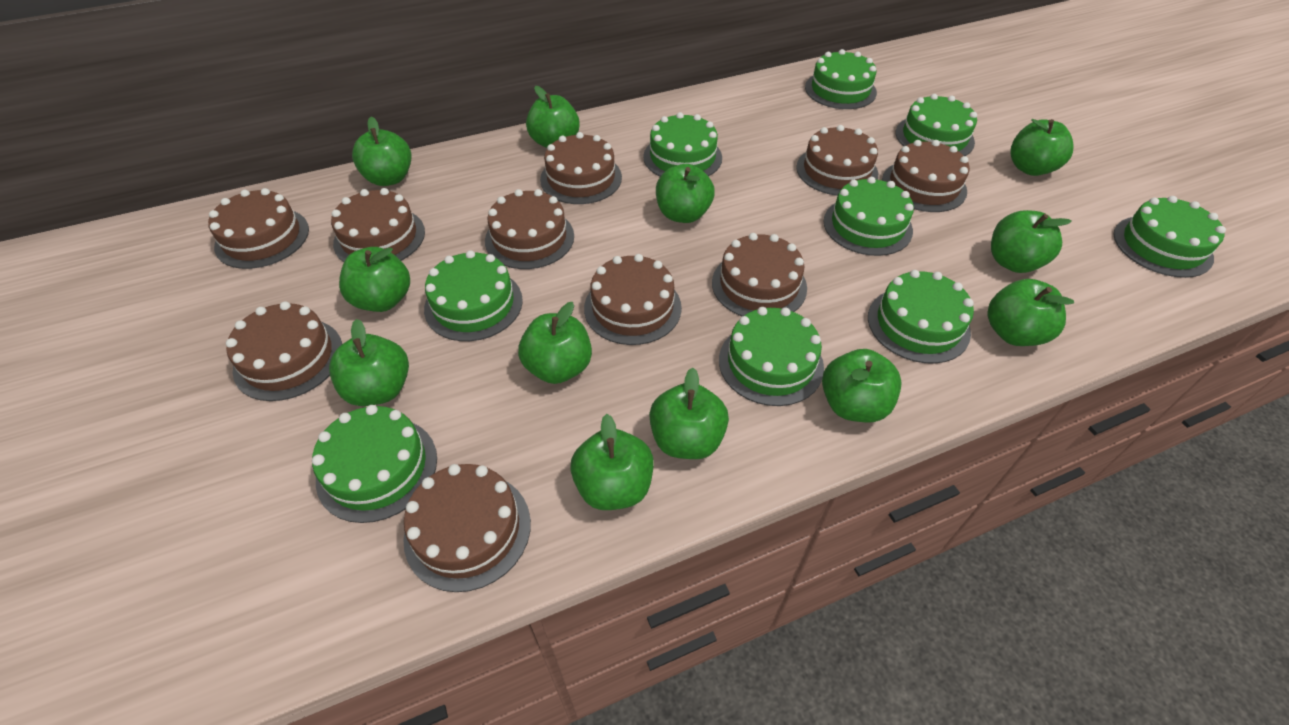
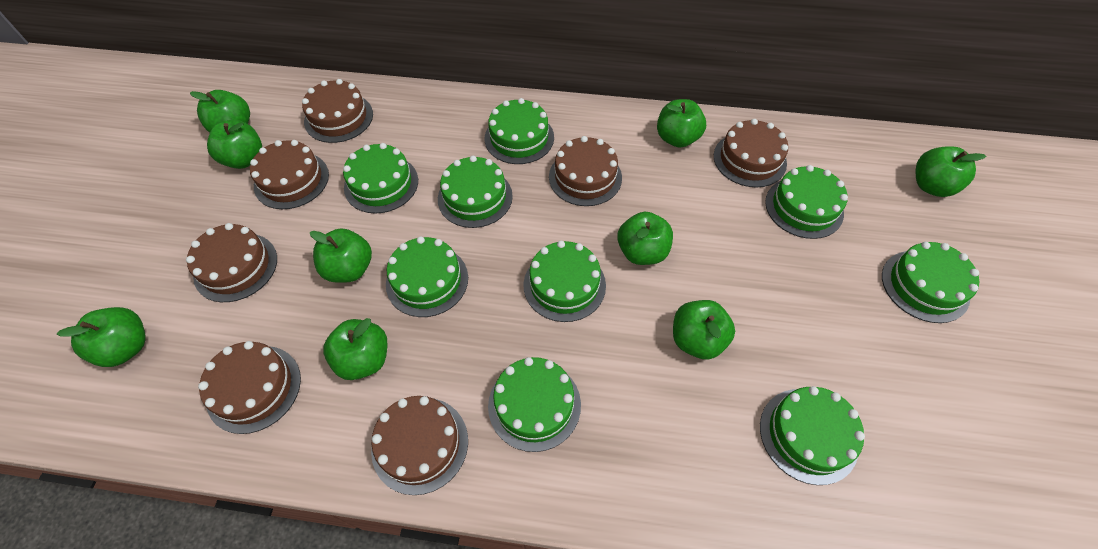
brown cake: 10 -> 7
green apple: 12 -> 9

